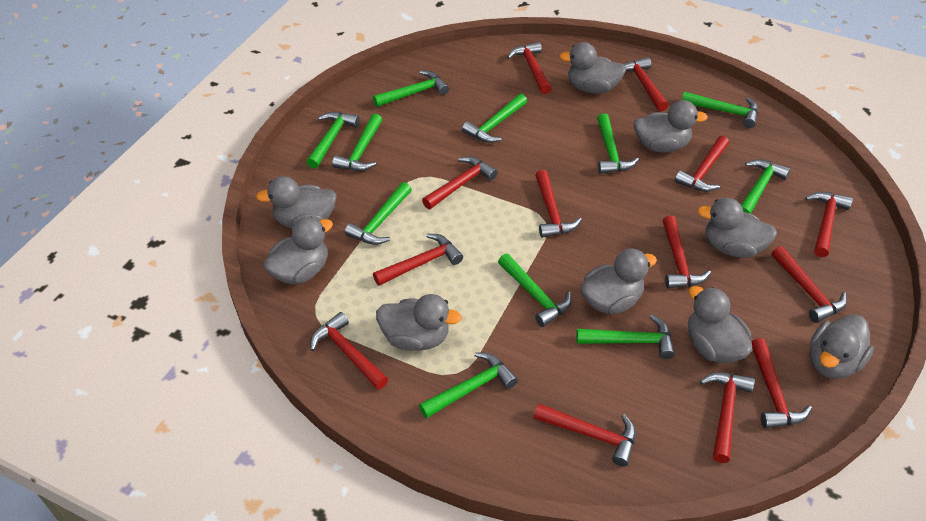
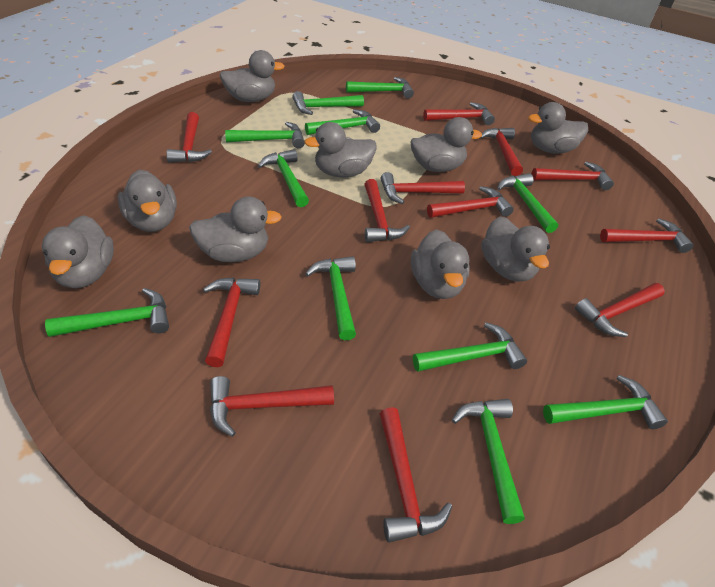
red hammer: 13 -> 12

